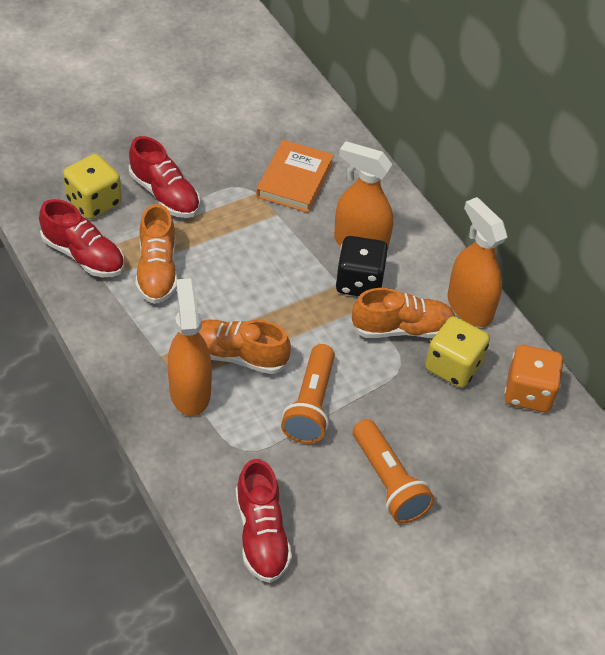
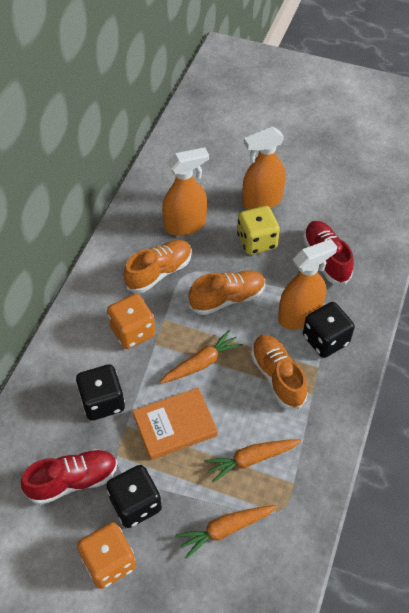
black dice: 1 -> 3
orange carrot: 0 -> 3
orange dice: 1 -> 2
orange flashlight: 2 -> 0
red shoe: 3 -> 2
yellow dice: 2 -> 1

